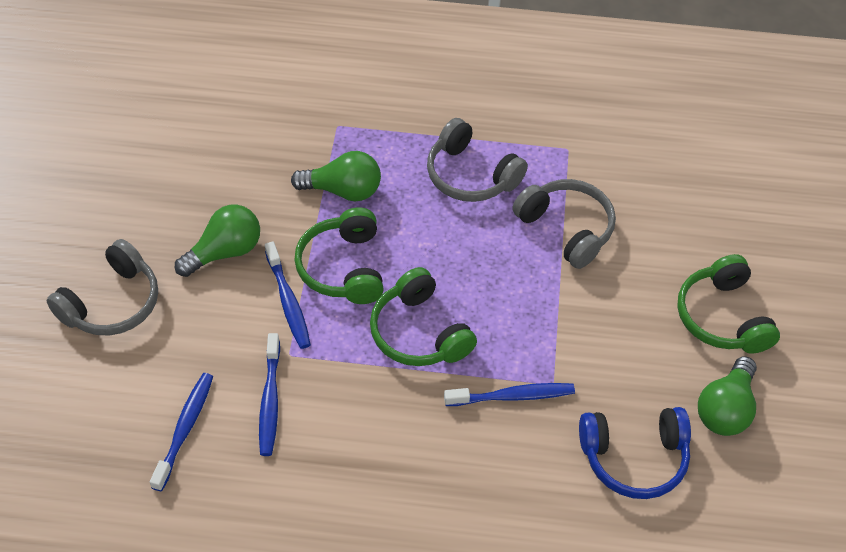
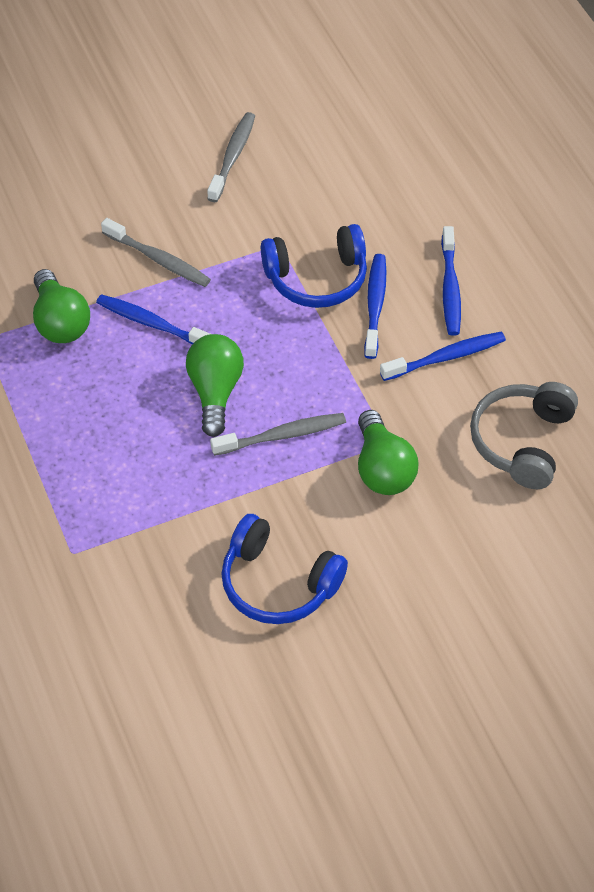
blue headphones: 1 -> 2
green headphones: 3 -> 0
grey headphones: 3 -> 1
grey toothbrush: 0 -> 3

